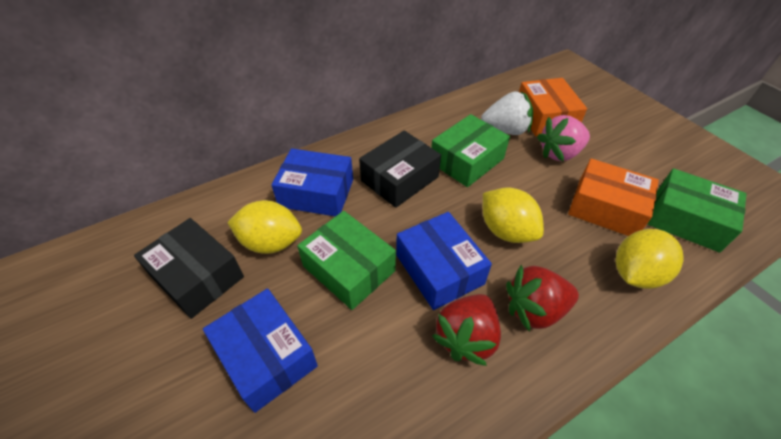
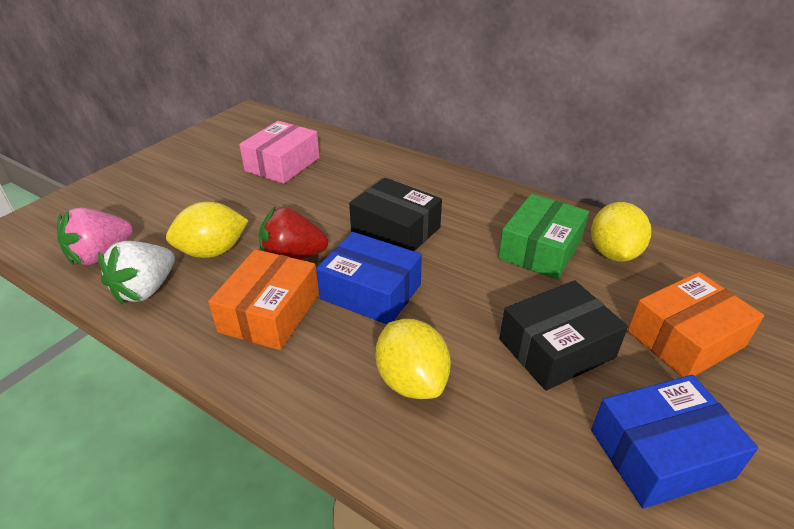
blue box: 3 -> 2
green box: 3 -> 1
pink box: 0 -> 1
red strawberry: 2 -> 1

